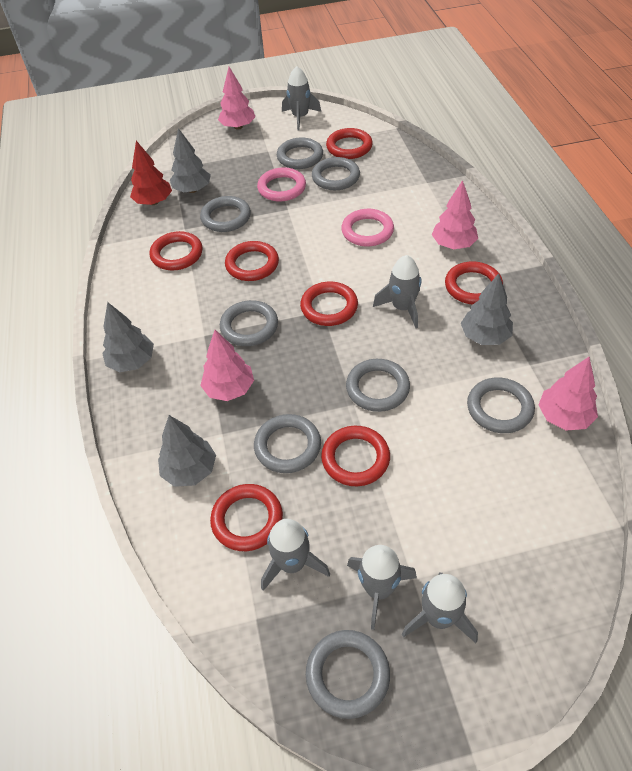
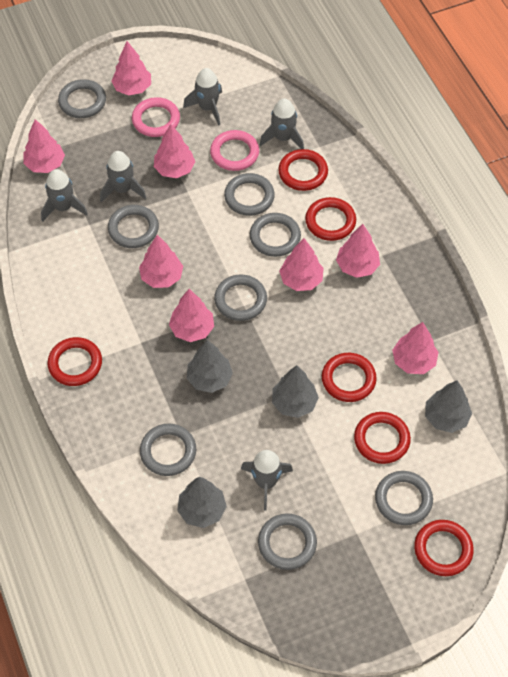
pink tree: 4 -> 8
red ring: 7 -> 6
red tree: 1 -> 0

